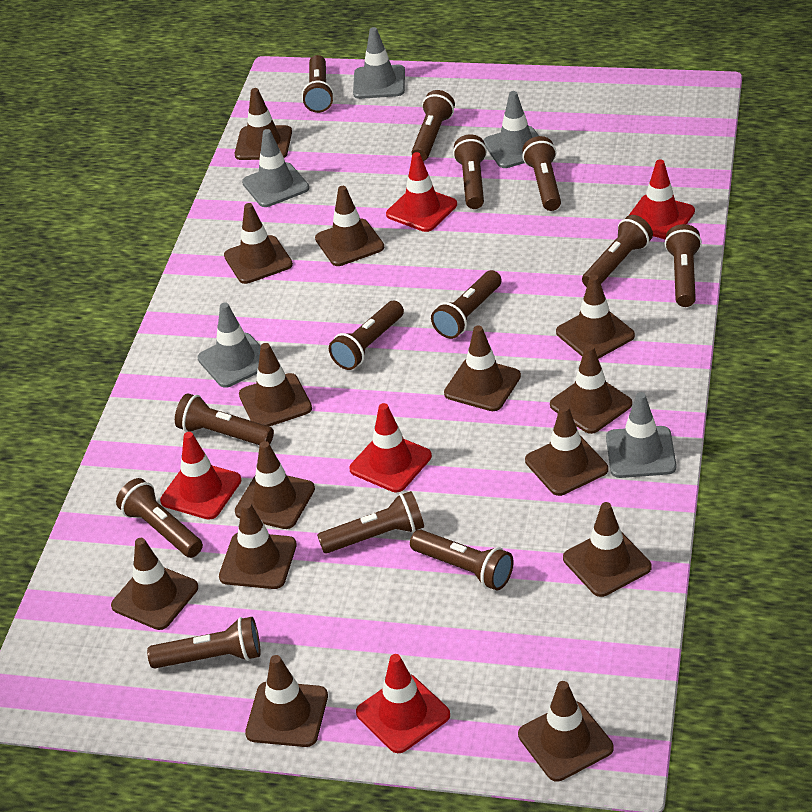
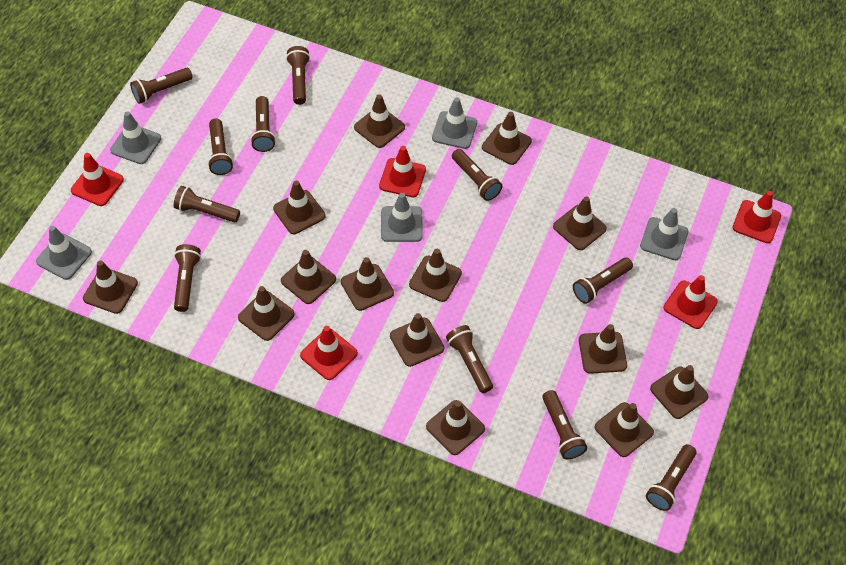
brown flashlight: 13 -> 11

